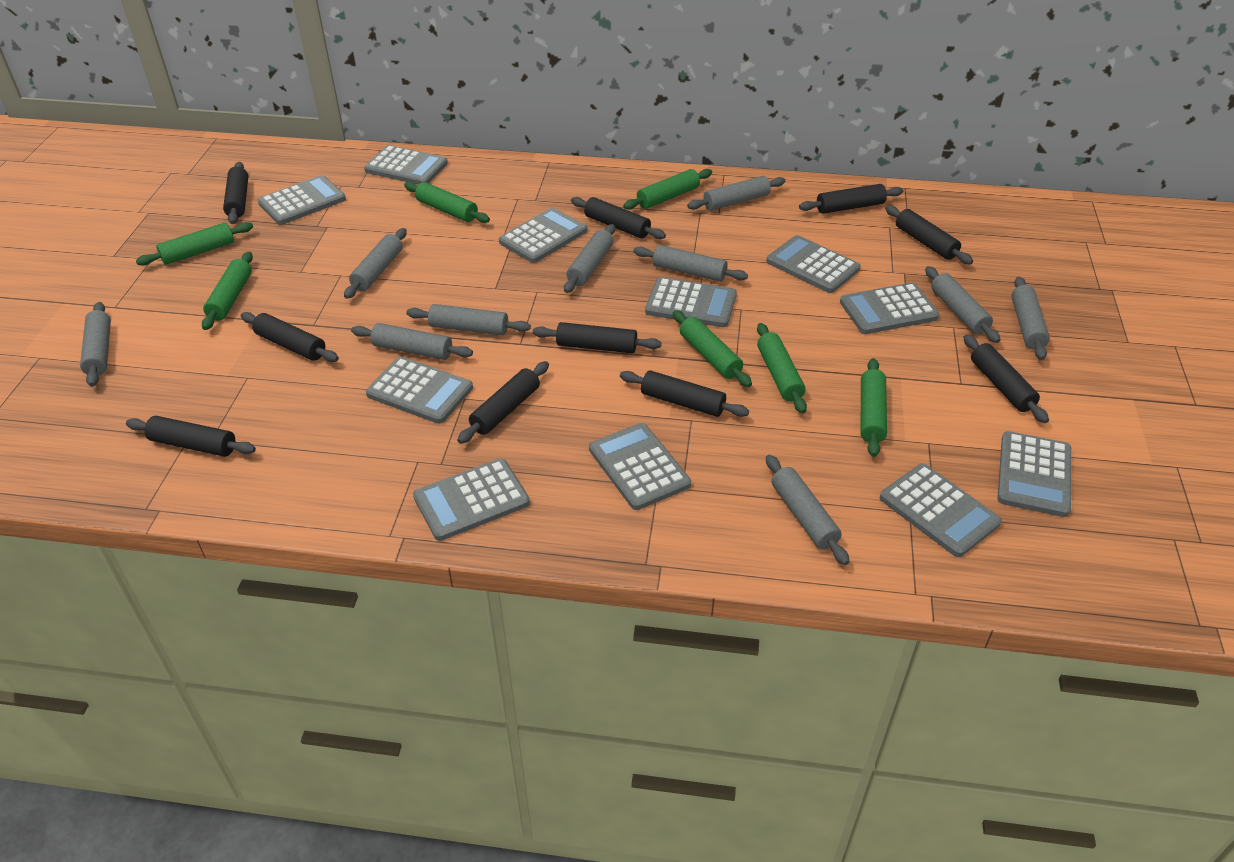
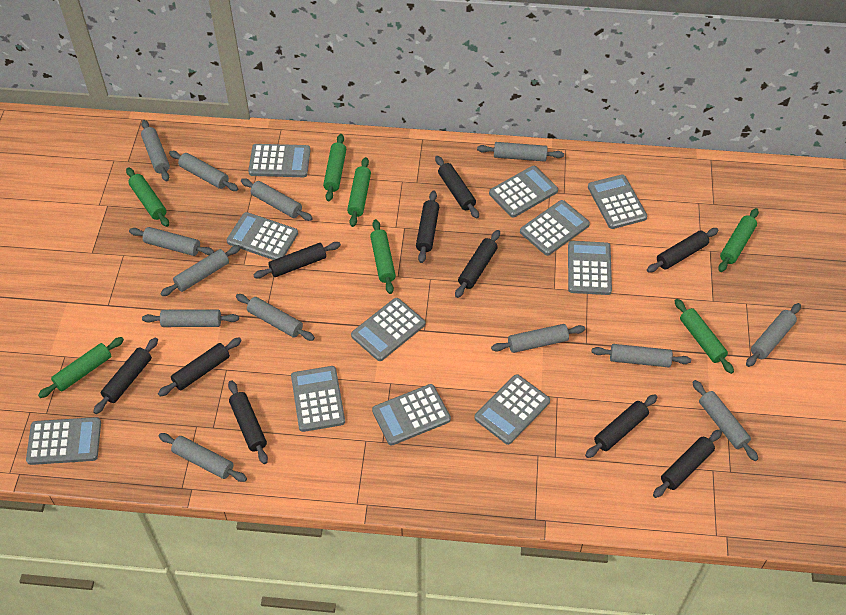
grey rolling pin: 10 -> 13

